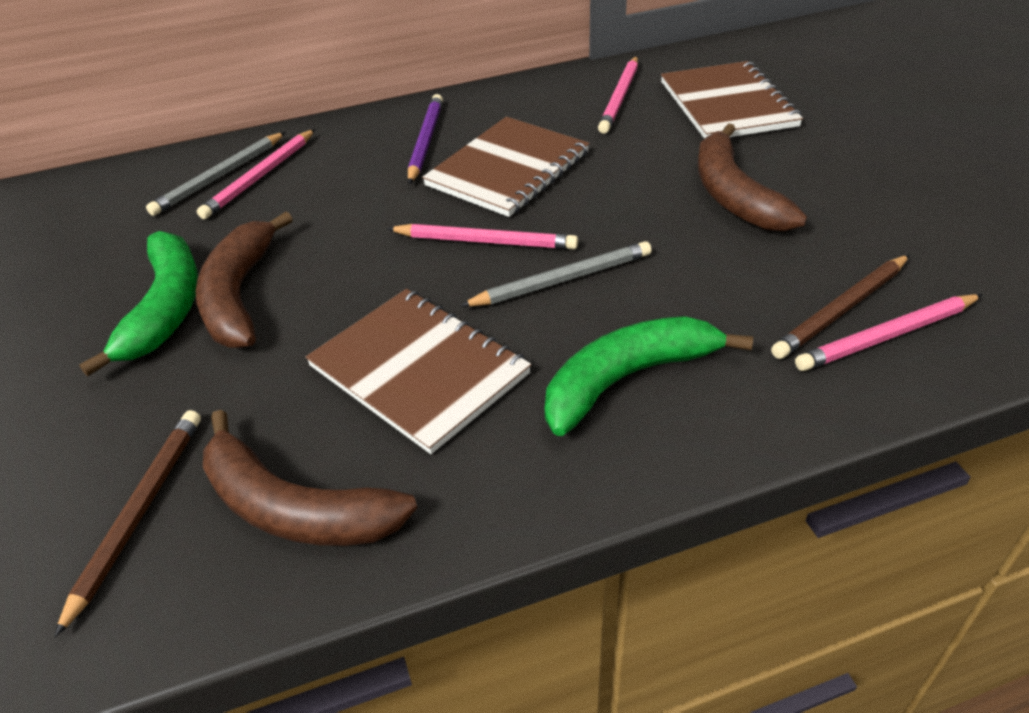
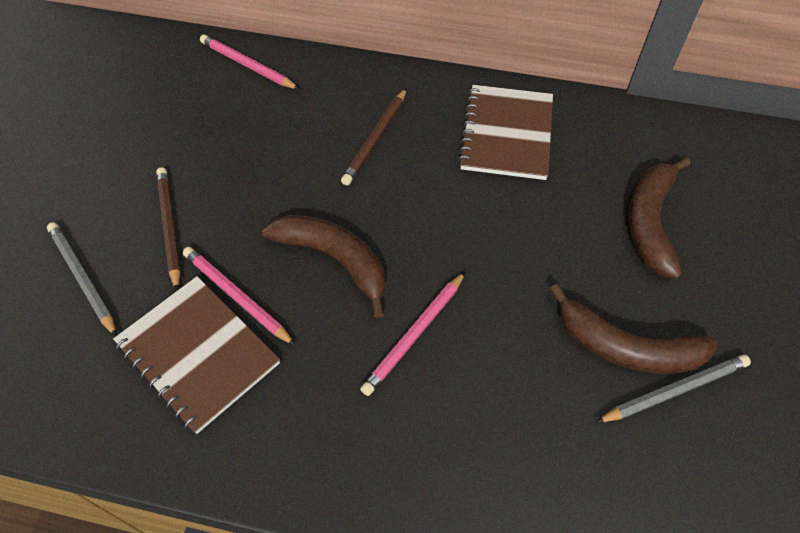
brown notebook: 3 -> 2
green banana: 2 -> 0
pink pencil: 4 -> 3
purple pencil: 1 -> 0

